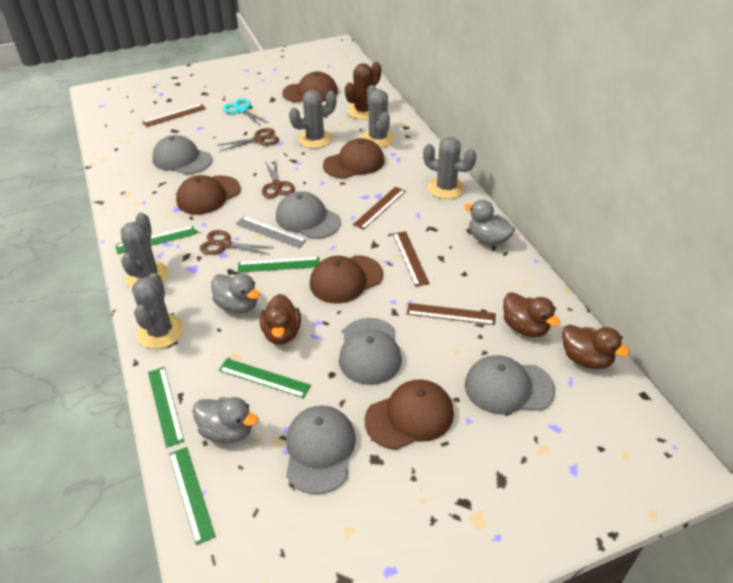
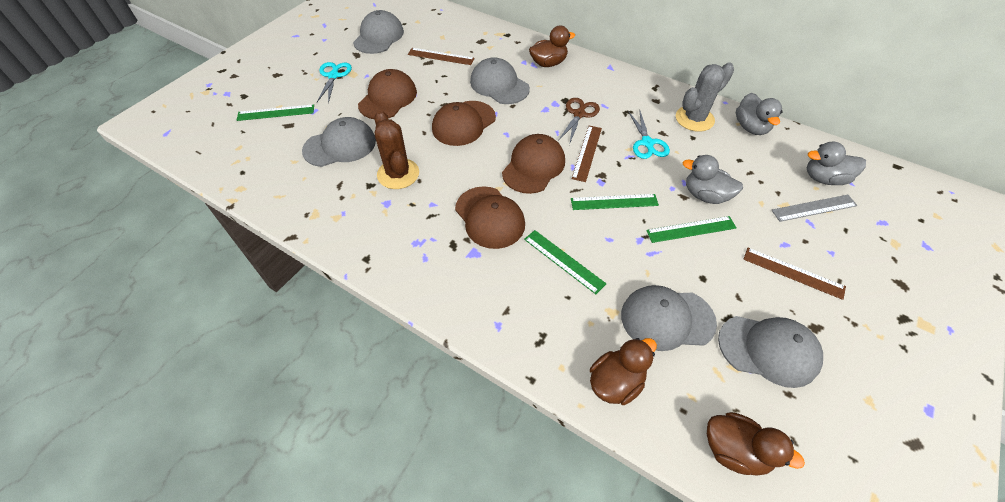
brown cap: 5 -> 4
brown ruler: 4 -> 3
brown scissors: 3 -> 1
green ruler: 5 -> 4
grey cactus: 5 -> 1
turquoise scissors: 1 -> 2

